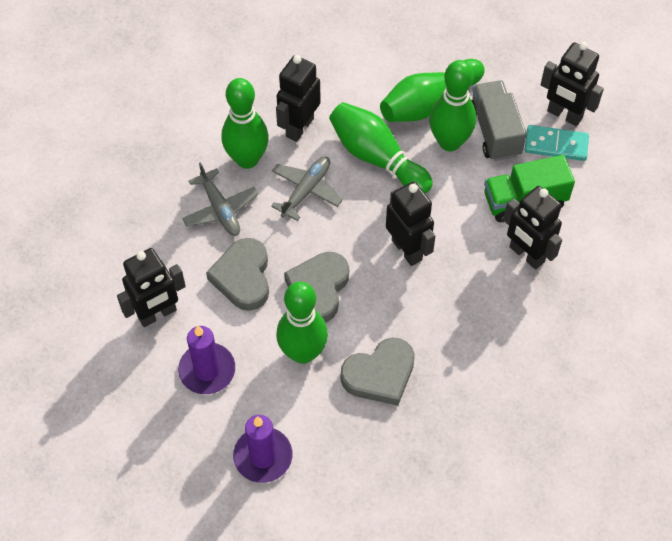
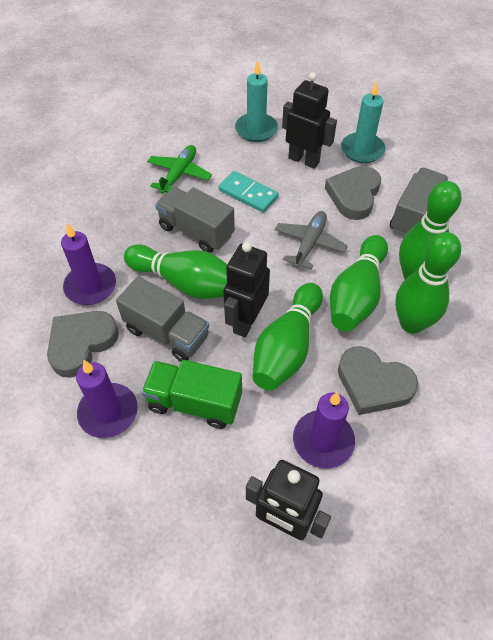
black robot: 5 -> 3
green plane: 0 -> 1
grey plane: 2 -> 1
grey truck: 1 -> 3
purple candle: 2 -> 3
turquoise candle: 0 -> 2

